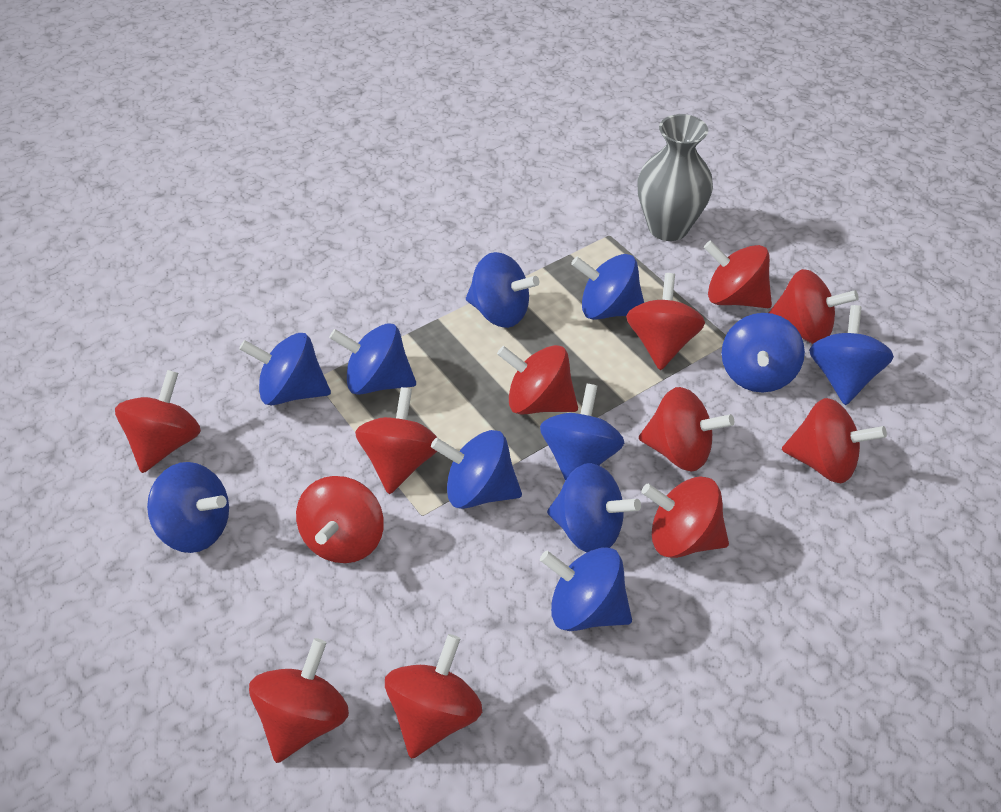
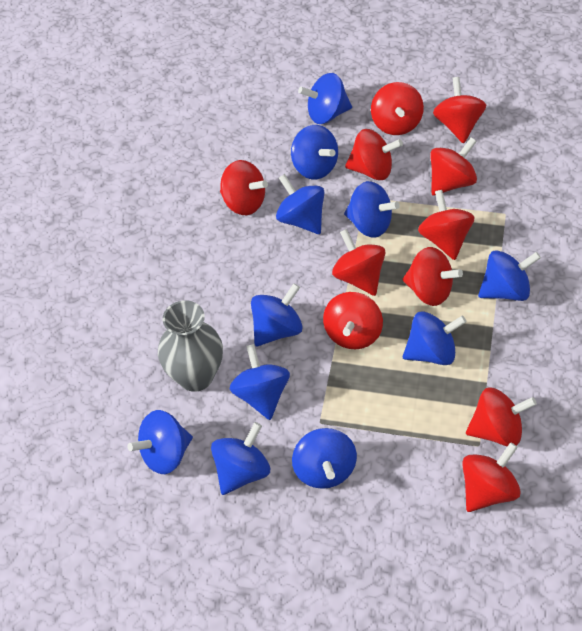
red spinning top: 12 -> 11

